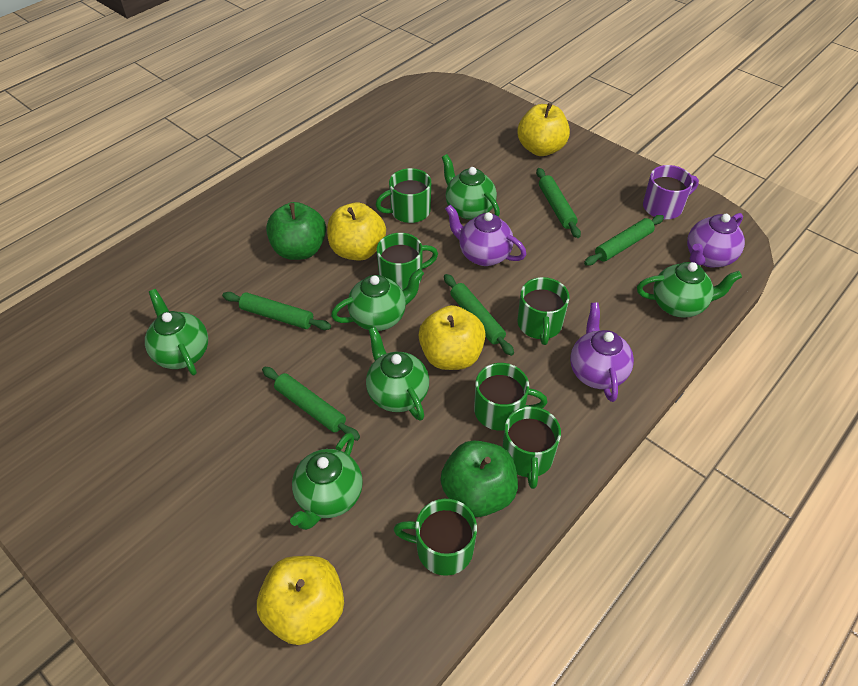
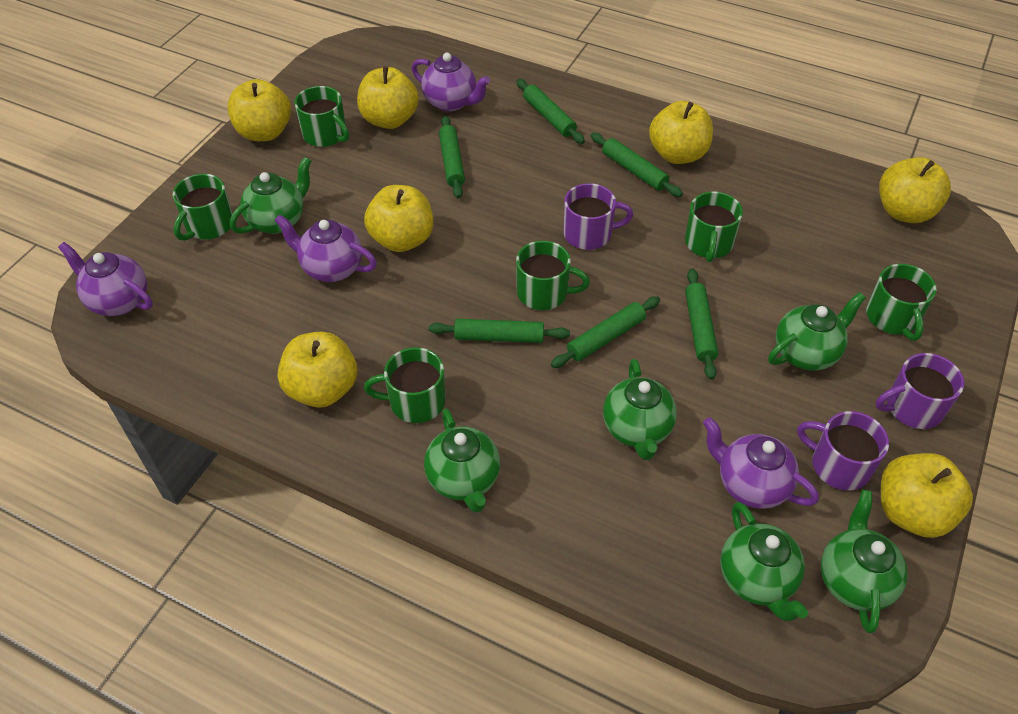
green apple: 2 -> 0
green rolling pin: 5 -> 6
purple mug: 1 -> 3
purple teapot: 3 -> 4
yellow apple: 4 -> 7

